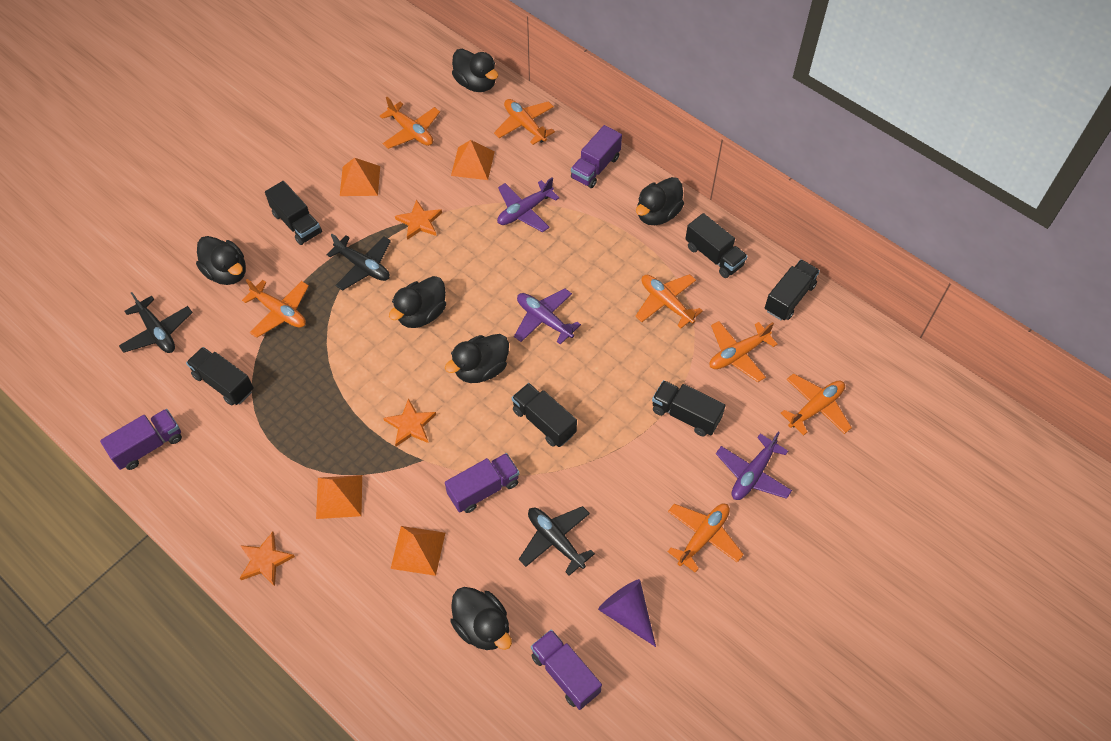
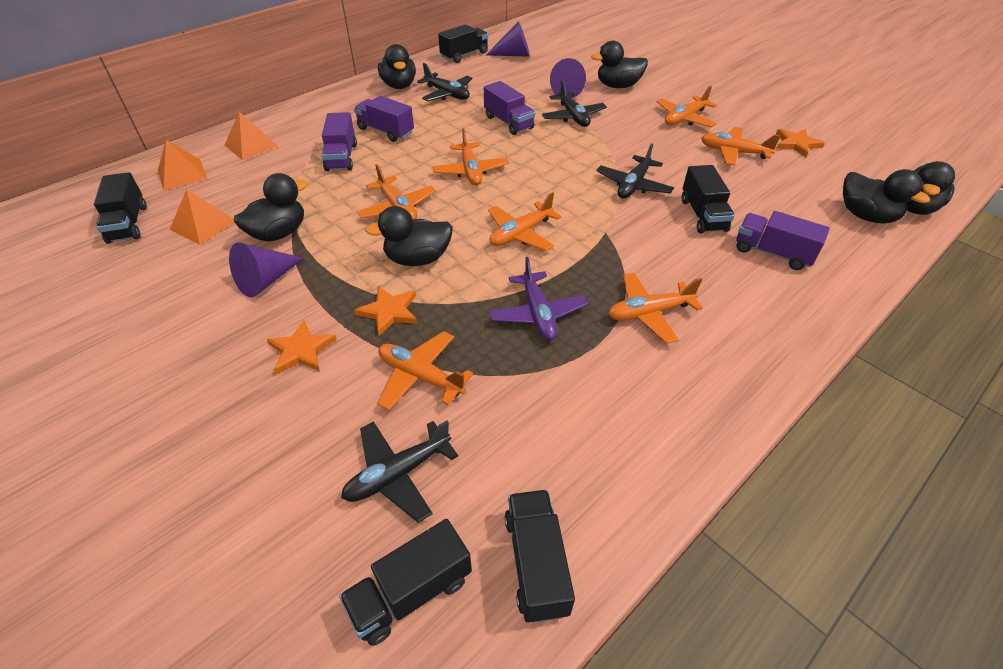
black plane: 3 -> 4
black truck: 6 -> 5
orange pyramid: 4 -> 3
purple cone: 1 -> 3
purple plane: 3 -> 1

